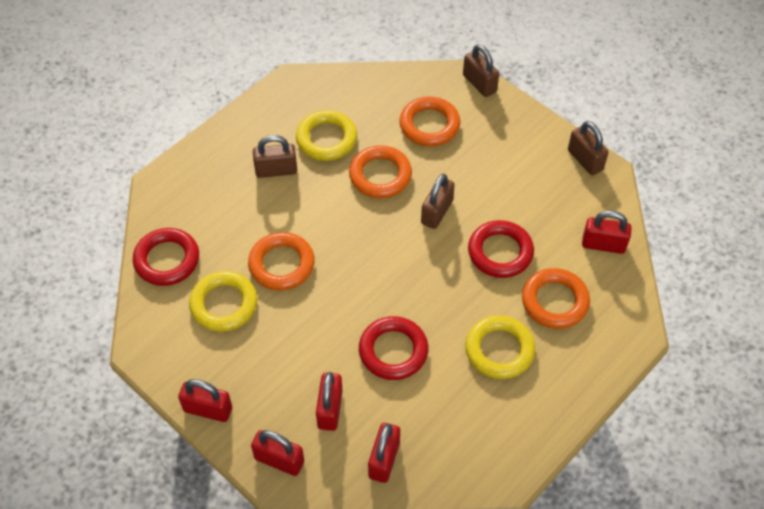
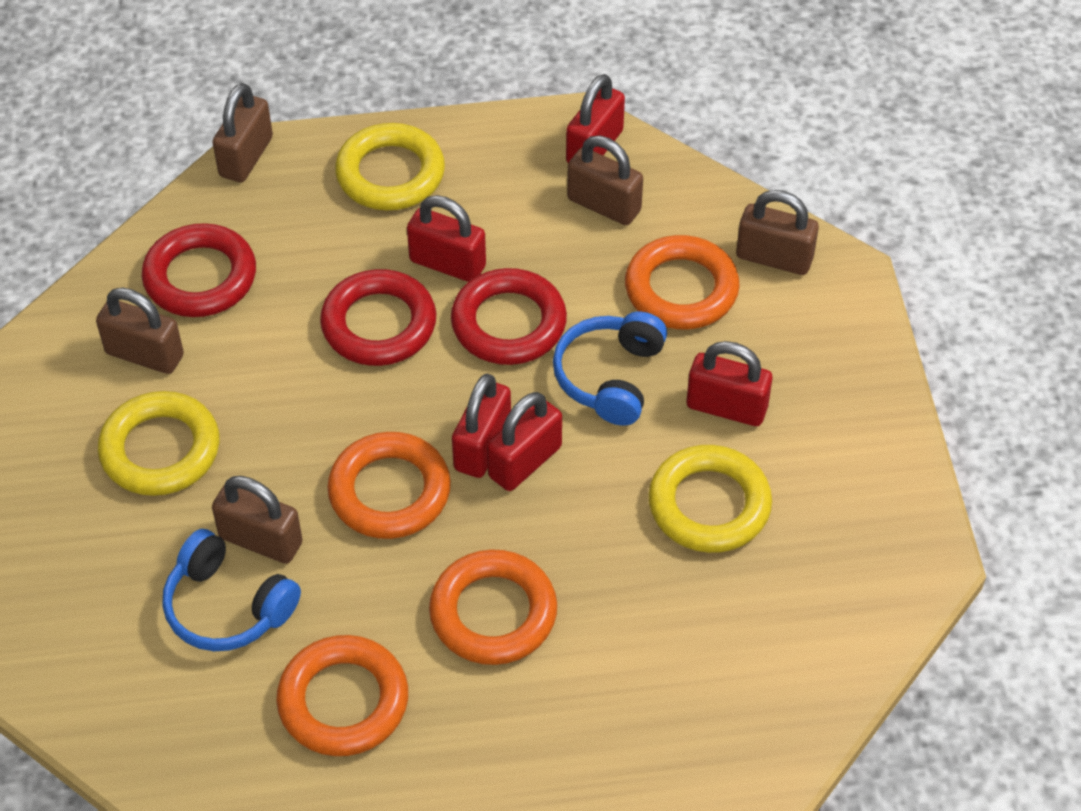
blue headphones: 0 -> 2
brown padlock: 4 -> 5

